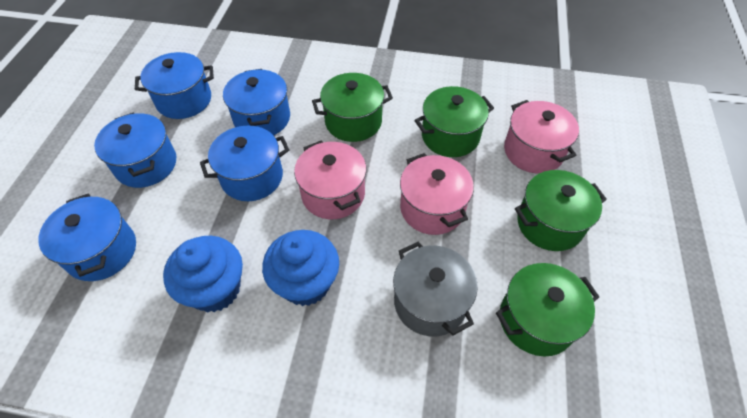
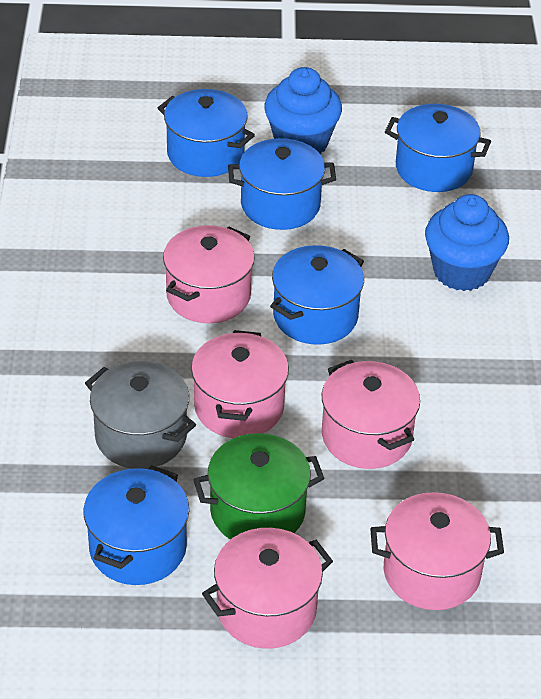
green pot: 4 -> 1
pink pot: 3 -> 5

